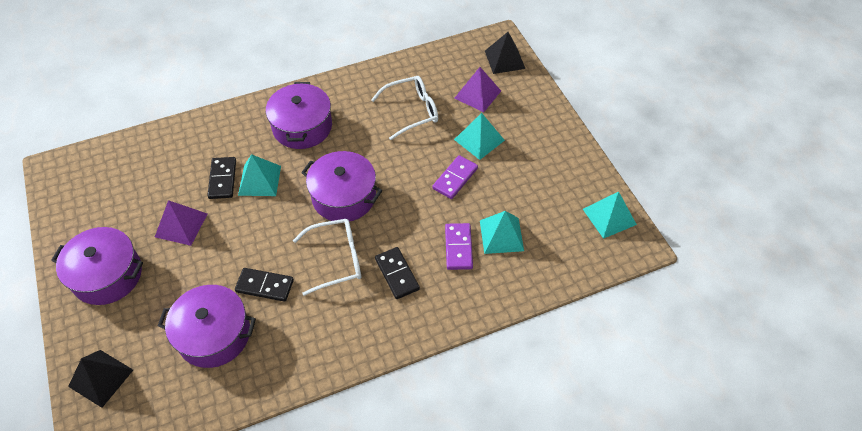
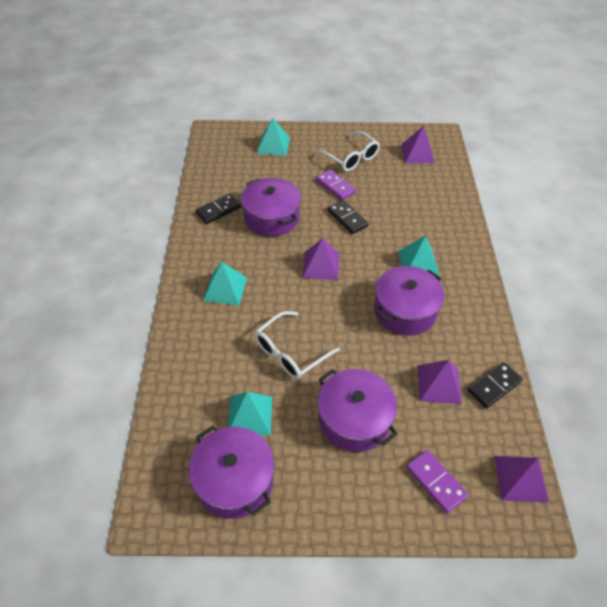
black pyramid: 2 -> 0
purple pyramid: 2 -> 4

